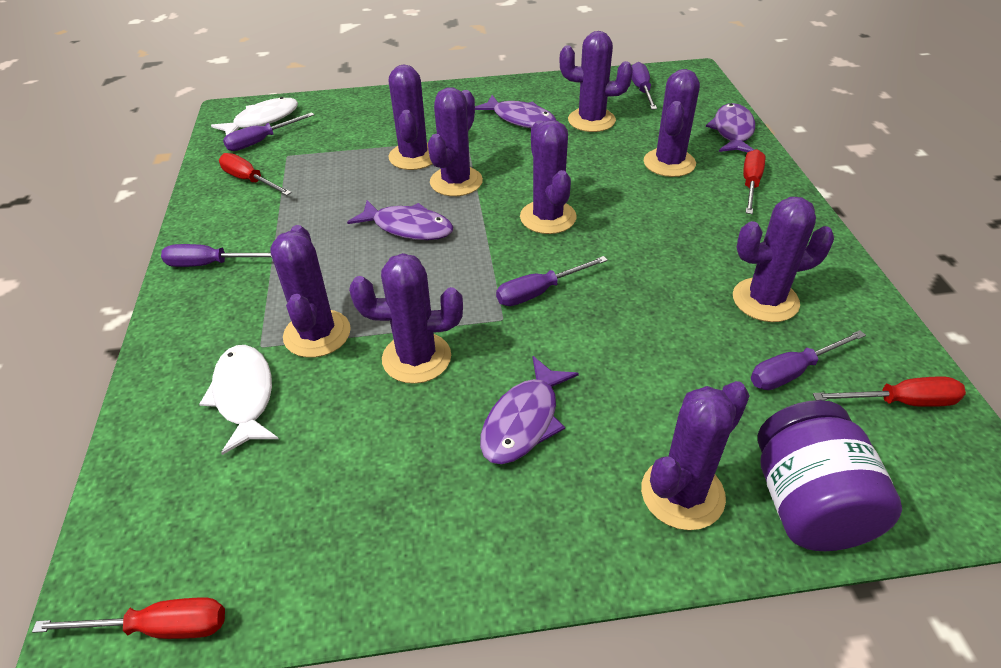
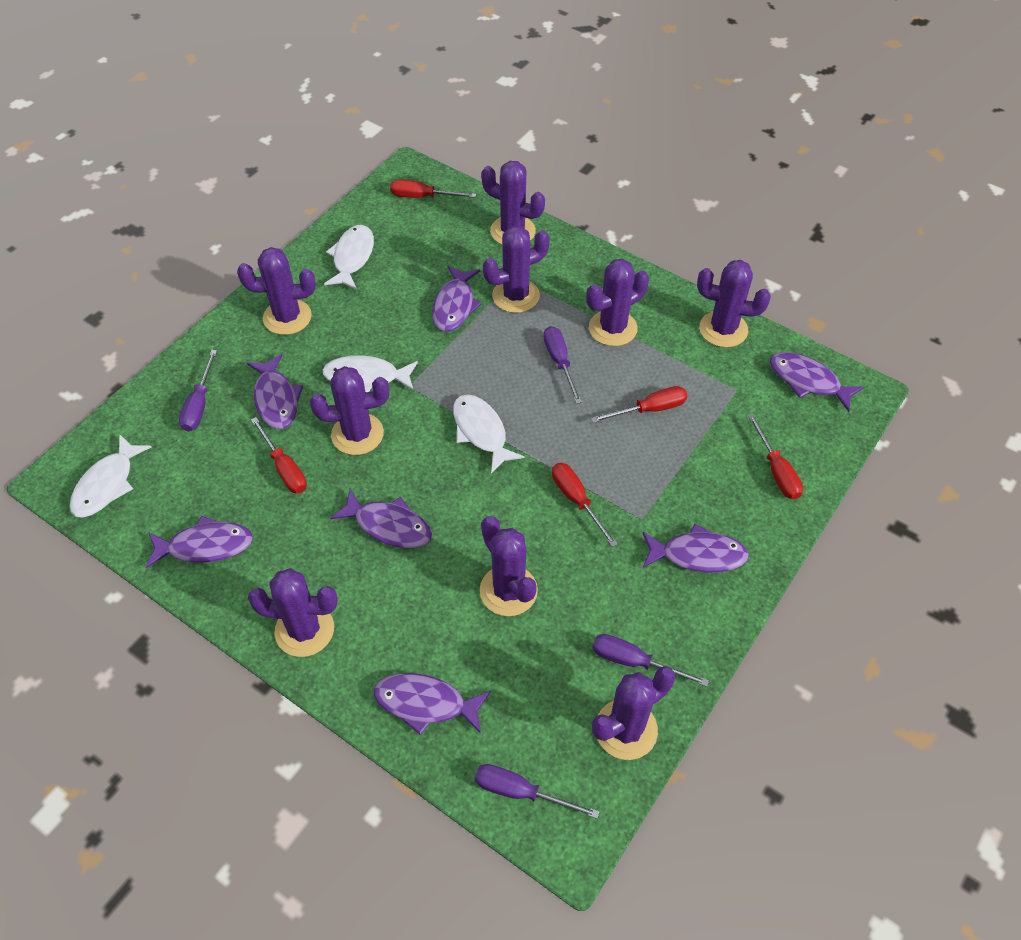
purple fish: 4 -> 7
purple jar: 1 -> 0
purple screwdriver: 5 -> 4
red screwdriver: 4 -> 5
white fish: 2 -> 4

